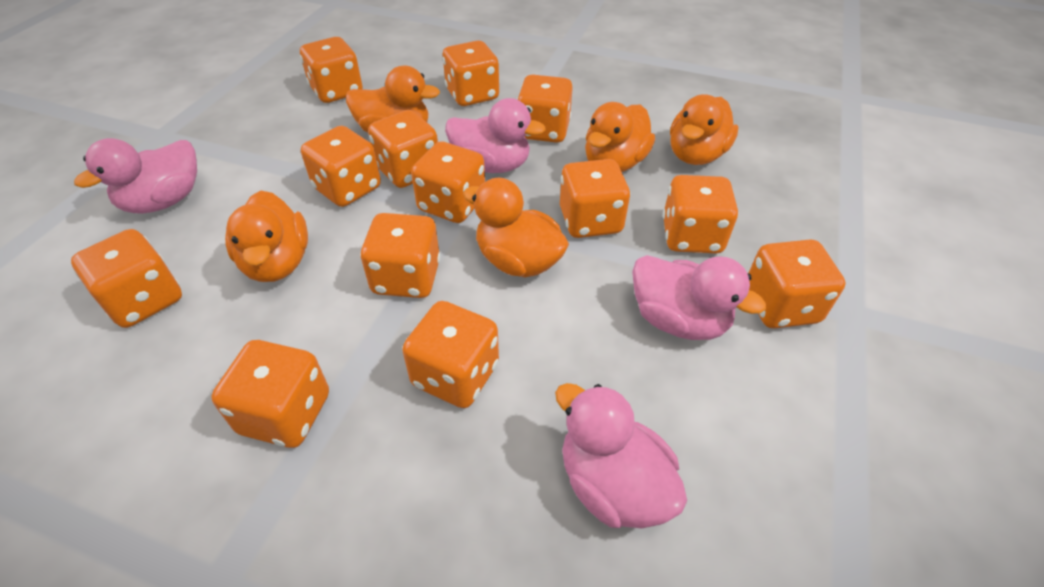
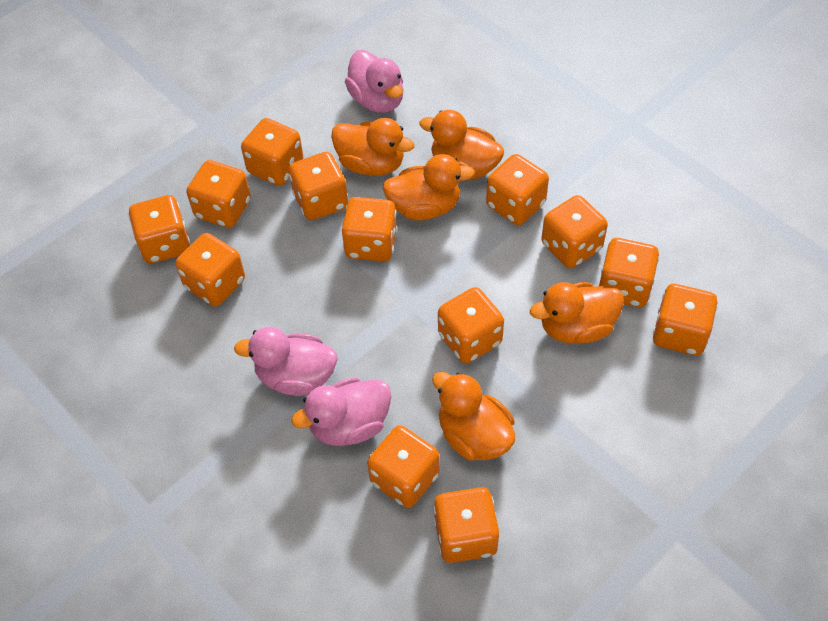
pink duck: 4 -> 3

